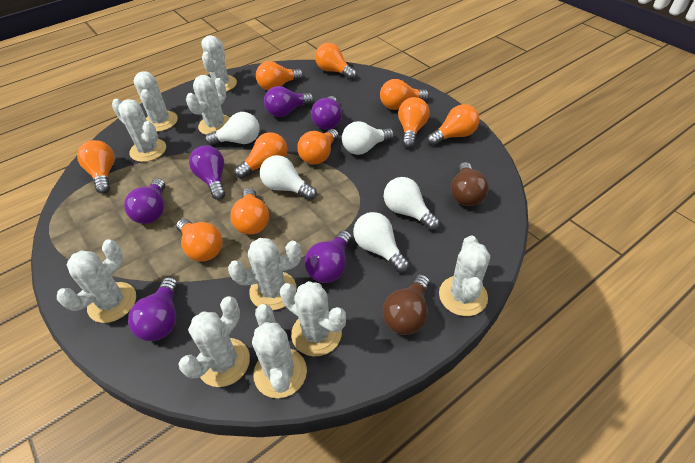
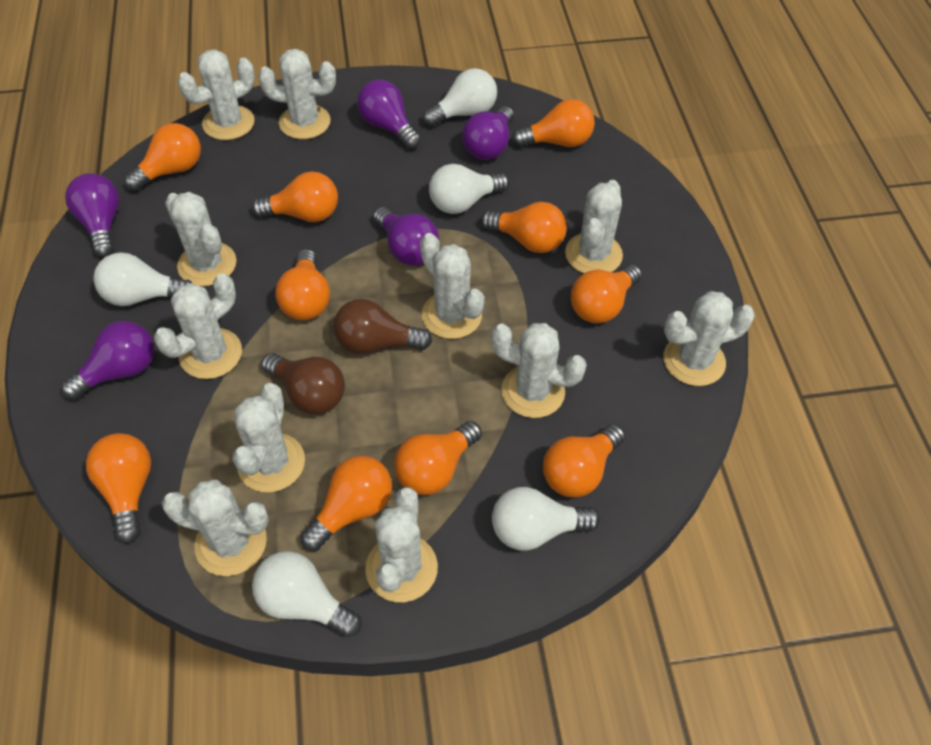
purple light bulb: 6 -> 5
white cactus: 10 -> 11

